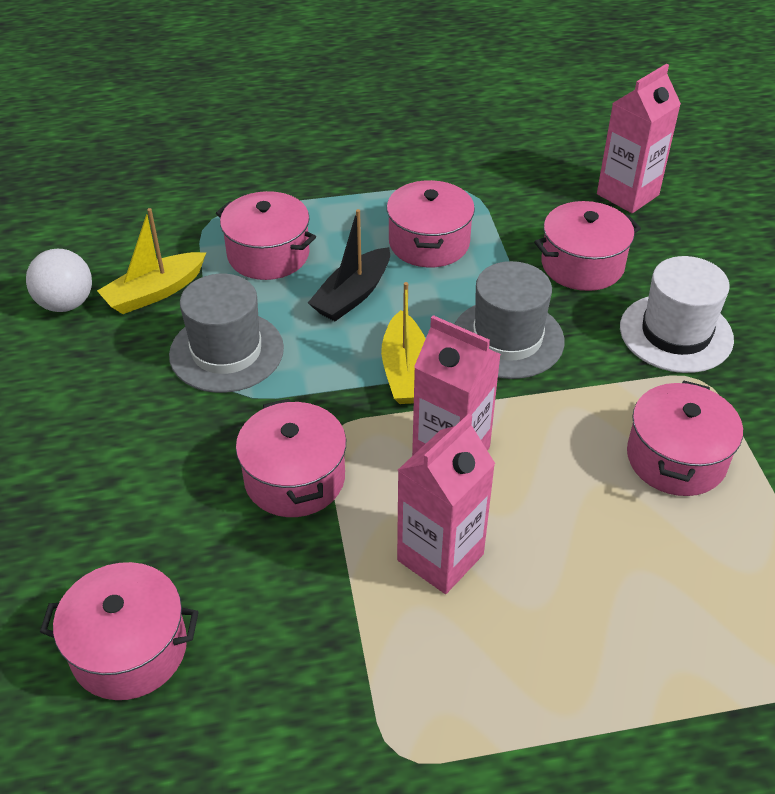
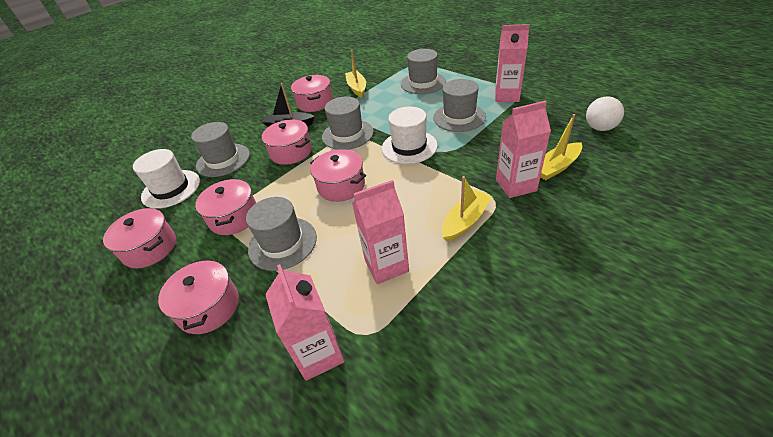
grey hat: 2 -> 5
pink carton: 3 -> 4
white hat: 1 -> 2
yellow boat: 2 -> 3

